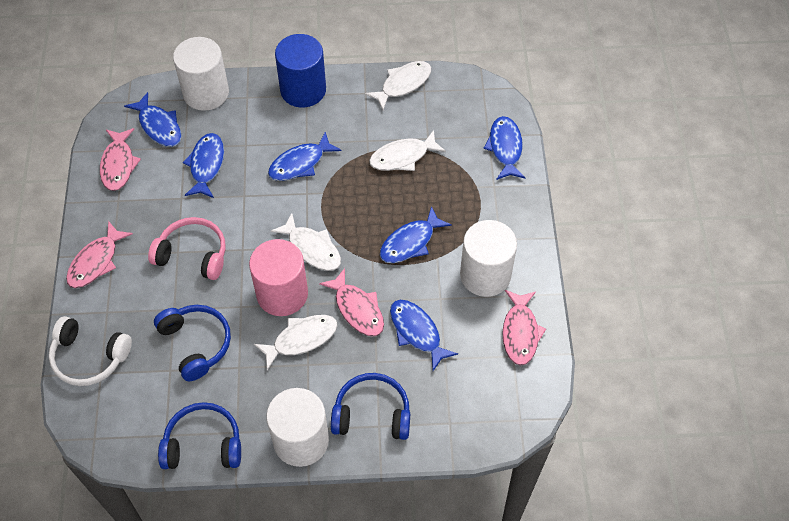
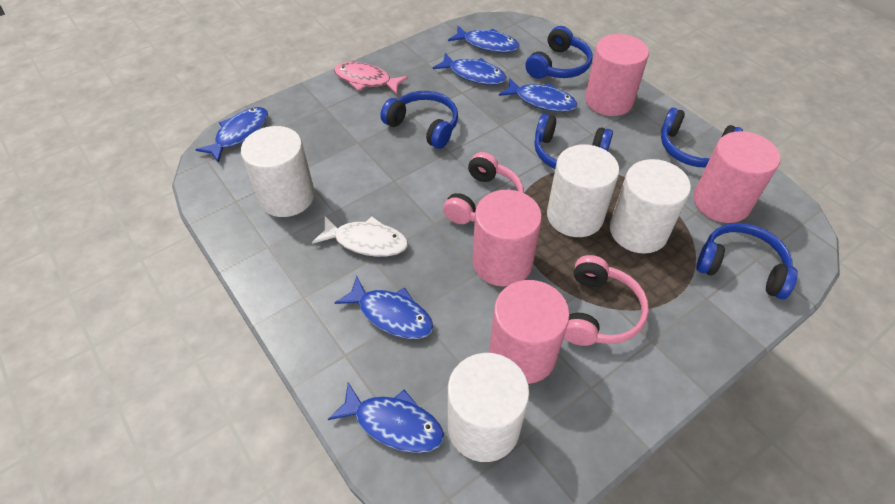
blue cylinder: 1 -> 0
blue headphones: 3 -> 5
pink cylinder: 1 -> 4
pink fish: 4 -> 1
pink headphones: 1 -> 2
white cylinder: 3 -> 4
white fish: 4 -> 1
white headphones: 1 -> 0

